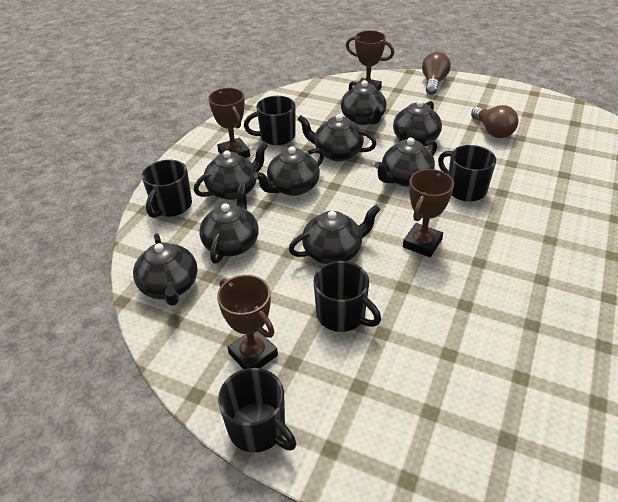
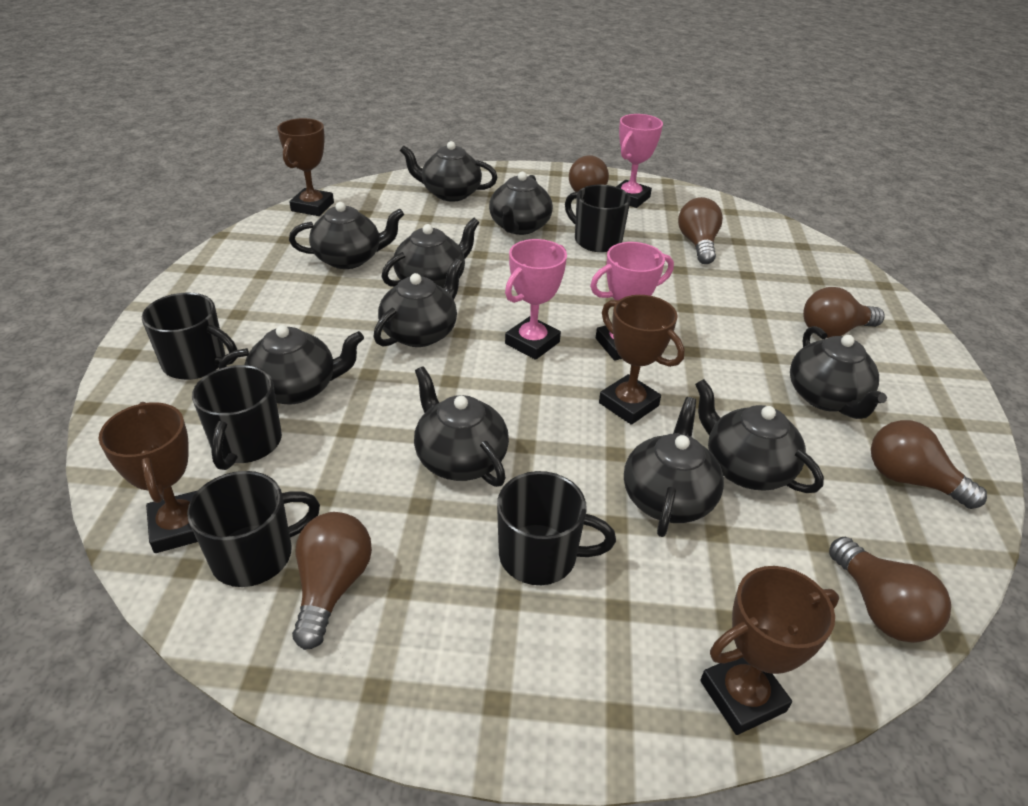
black teapot: 9 -> 10
brown light bulb: 2 -> 6
pink trophy: 0 -> 3

